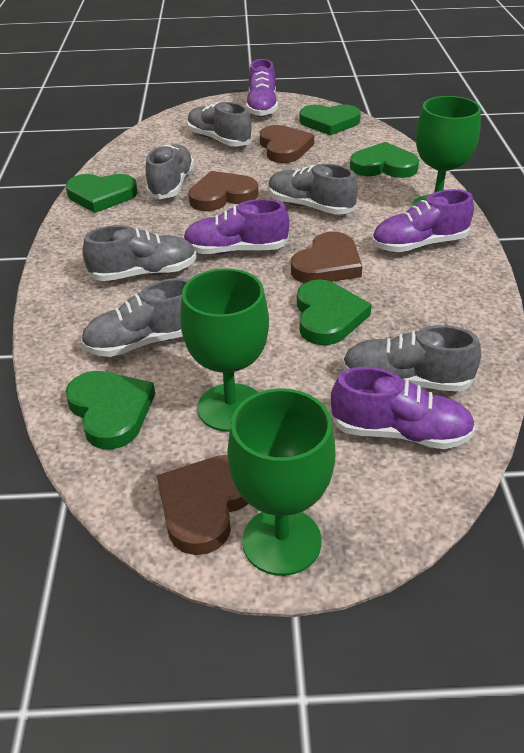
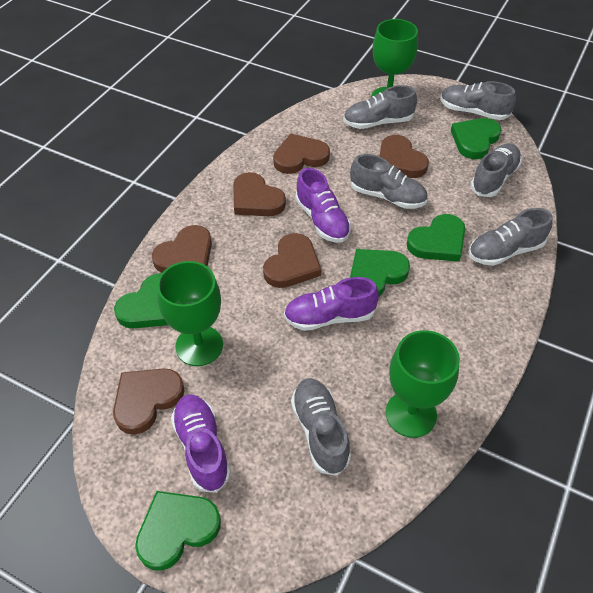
brown heart: 4 -> 6
purple shoe: 4 -> 3

